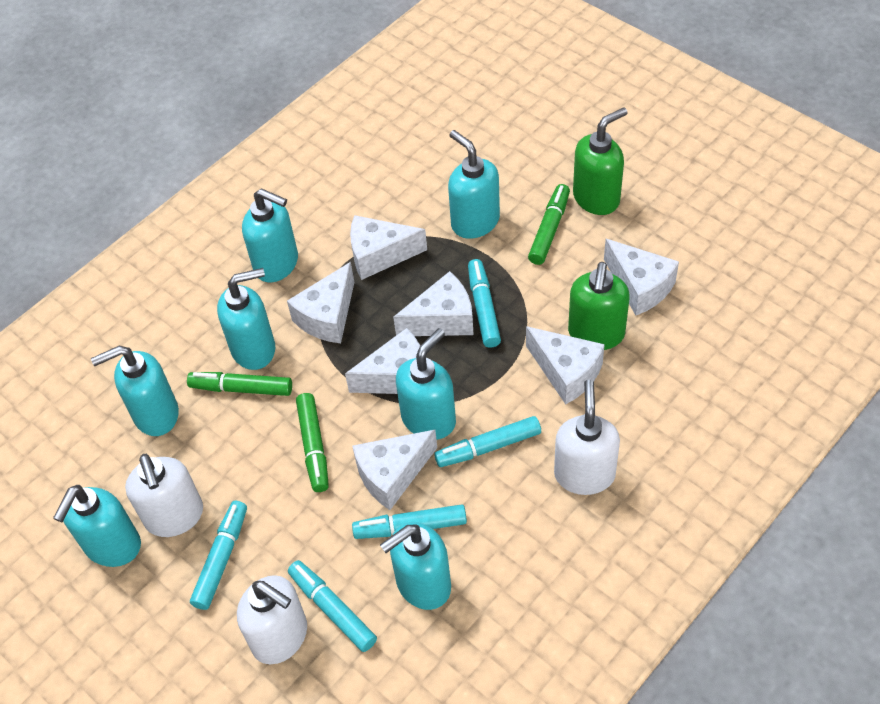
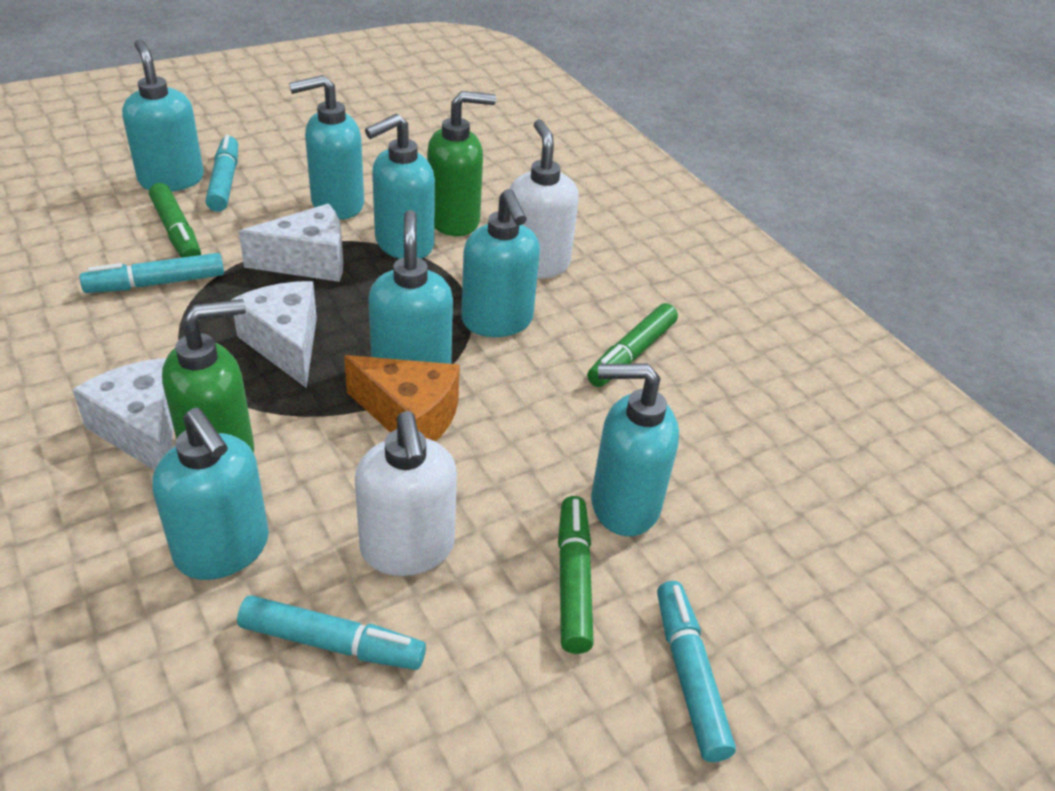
orange cheese: 0 -> 1
turquoise marker: 5 -> 4
white cheese: 7 -> 3
white soap dispenser: 3 -> 2

